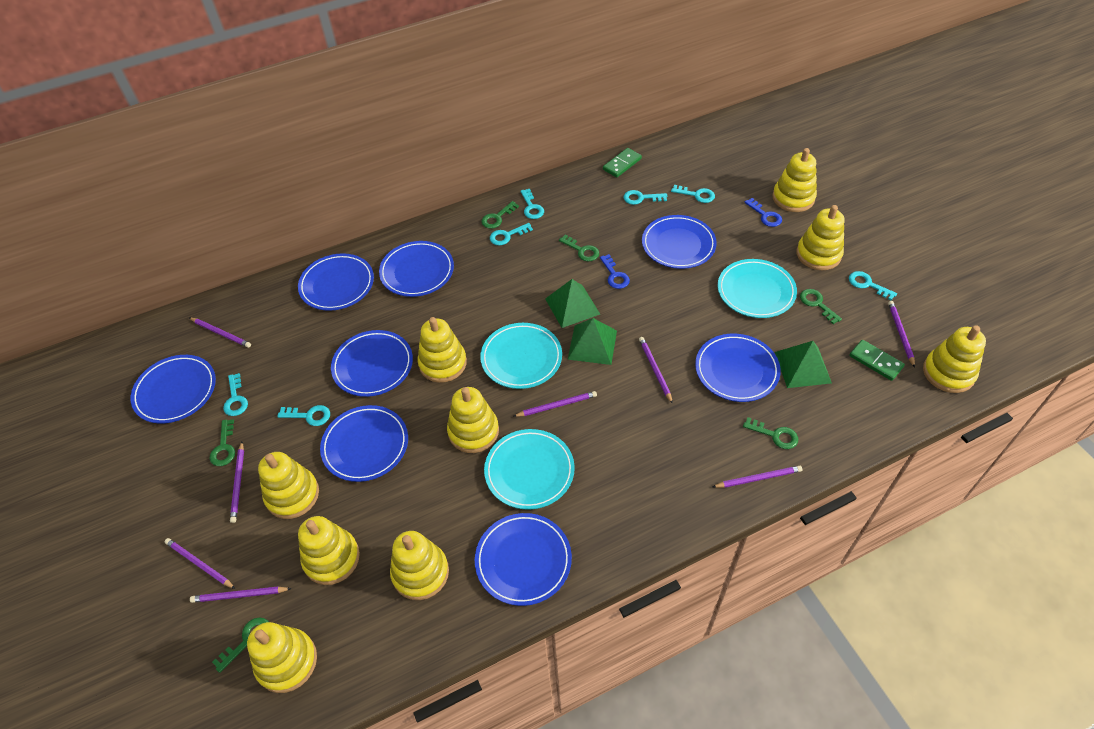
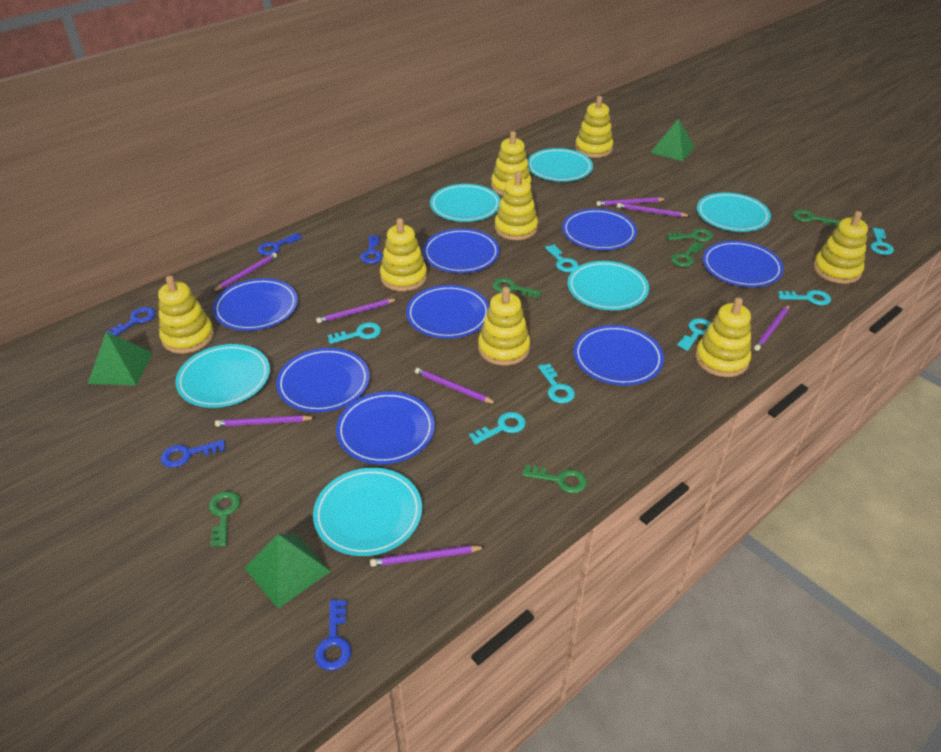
blue key: 2 -> 5
green domino: 2 -> 0
turquoise plate: 3 -> 6
yellow stacking toy: 9 -> 8

